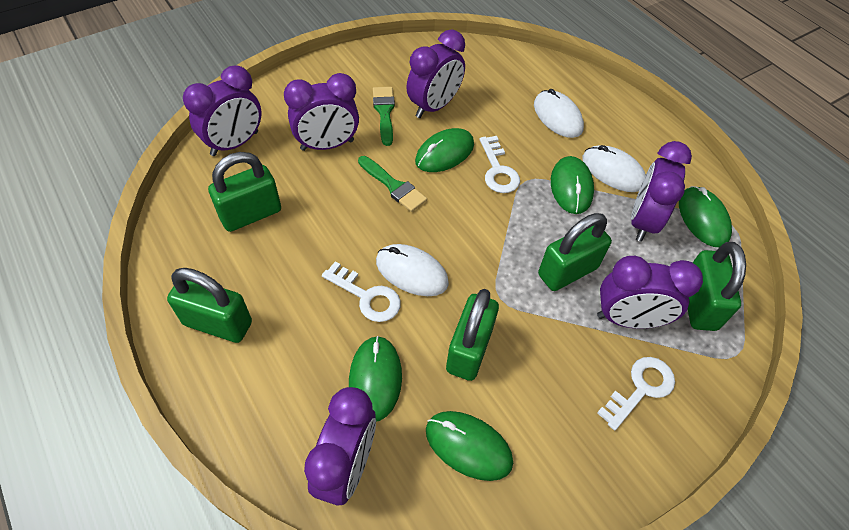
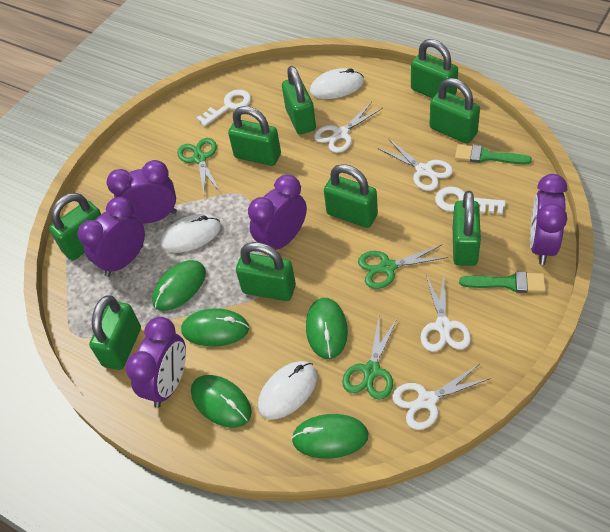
green padlock: 5 -> 9
green scissors: 0 -> 3
purple clock: 6 -> 5
white key: 3 -> 2
white scissors: 0 -> 4

